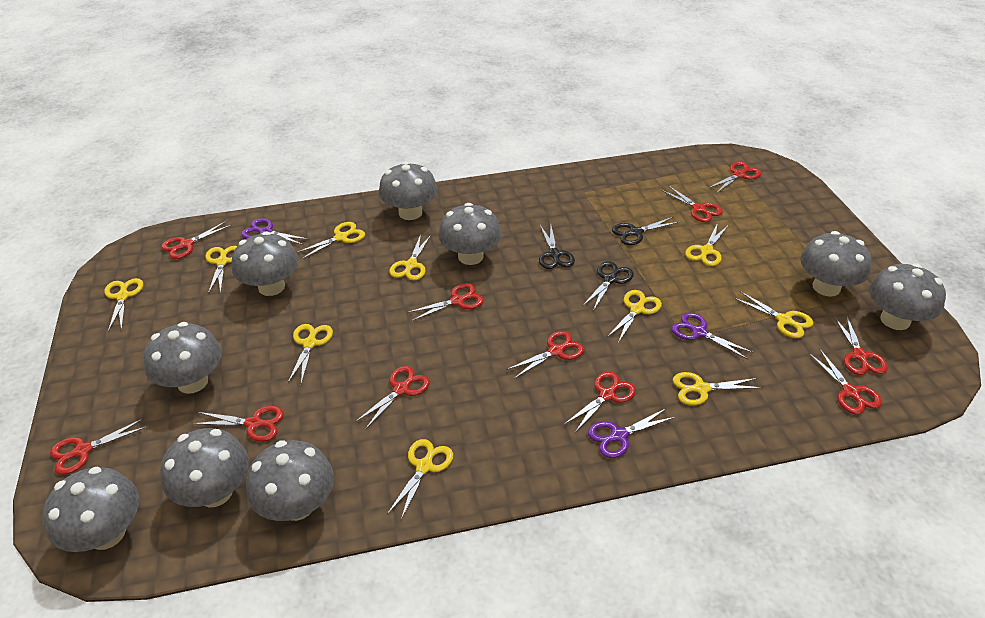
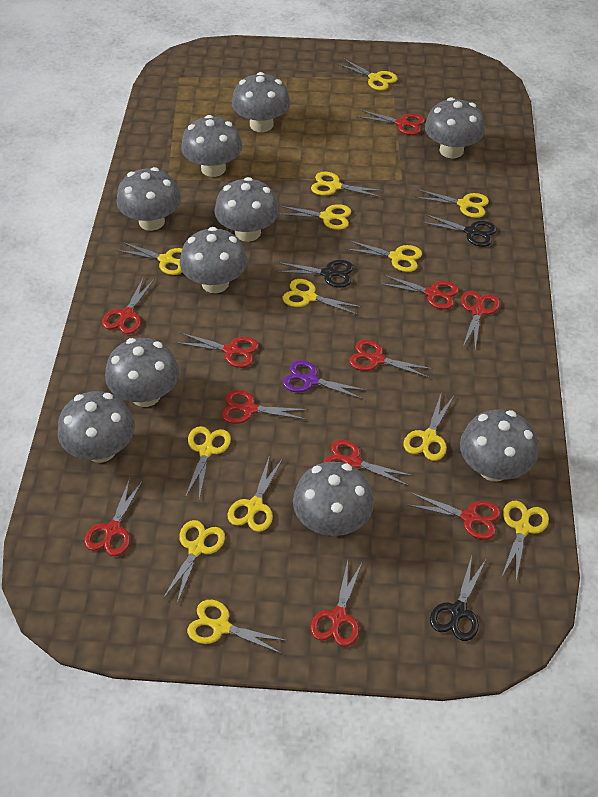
grey mushroom: 9 -> 10
purple scissors: 3 -> 1
yellow scissors: 10 -> 13

